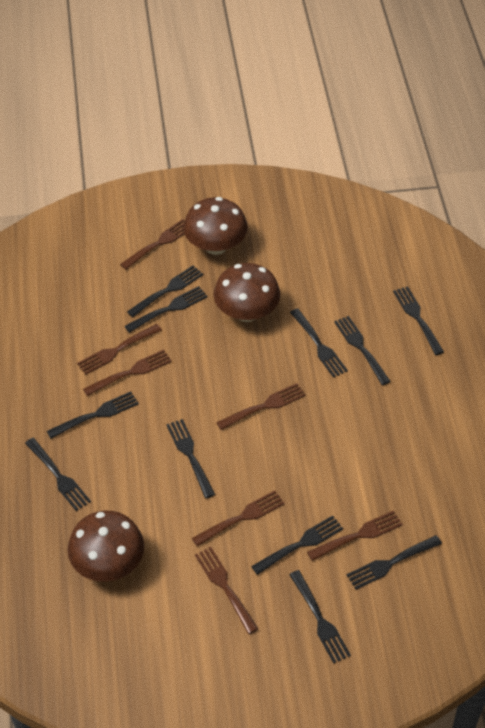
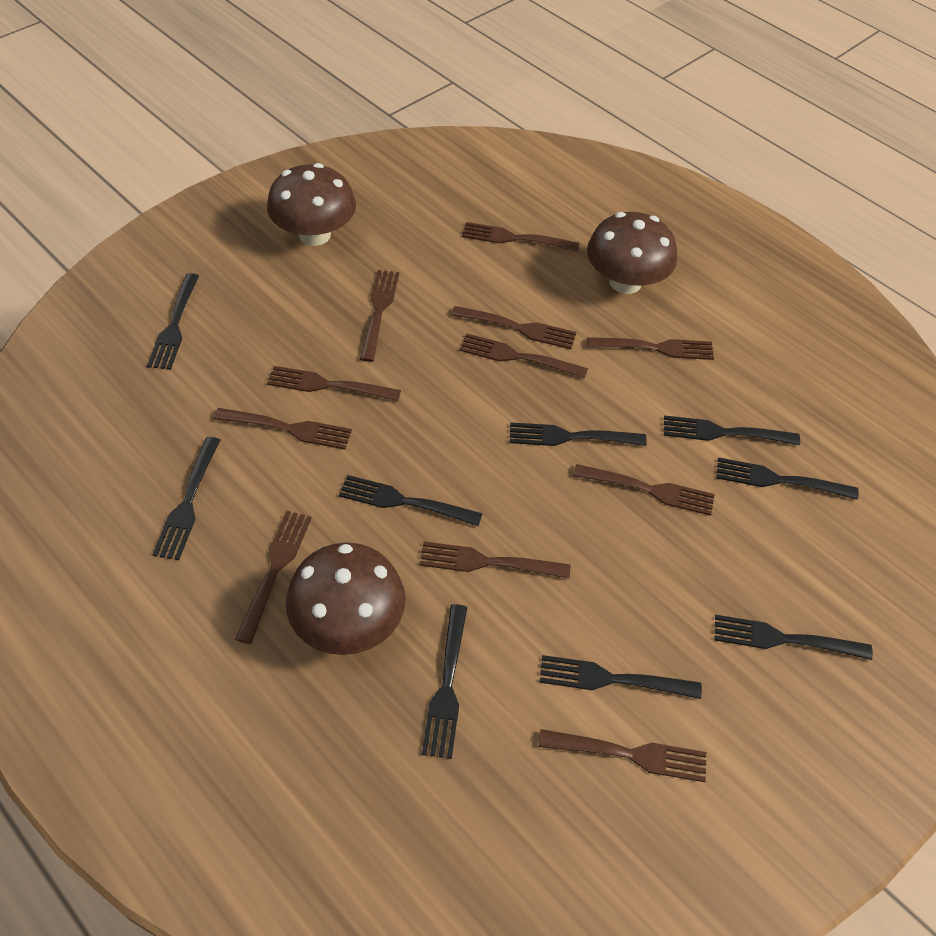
black fork: 11 -> 9
brown fork: 7 -> 11

